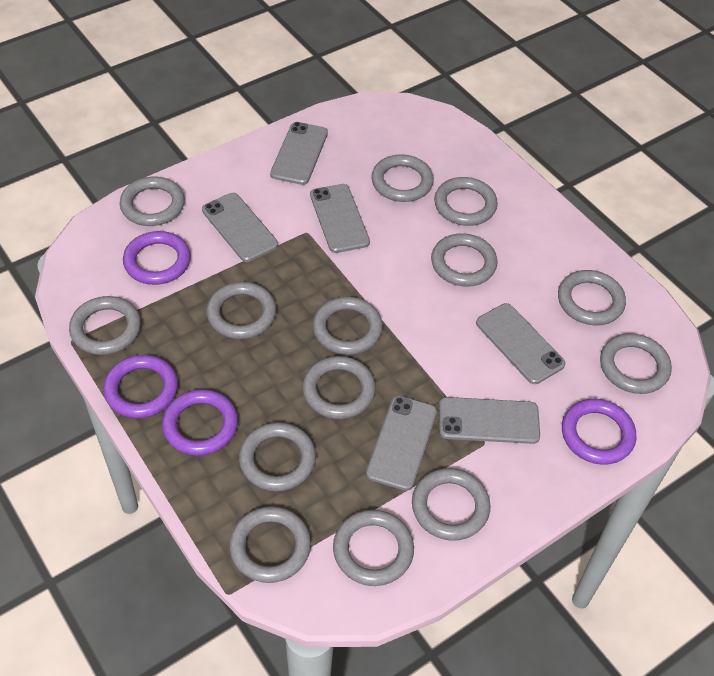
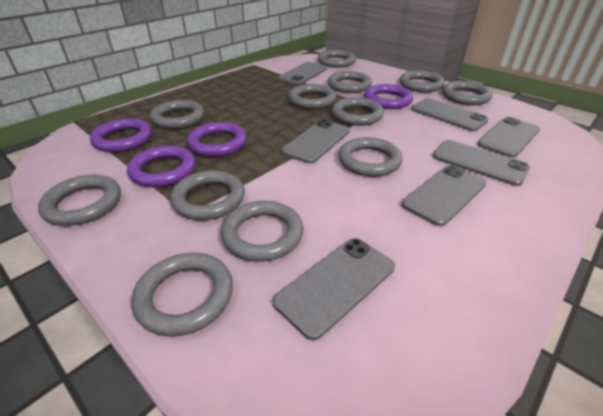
grey phone: 6 -> 7
grey ring: 14 -> 12

